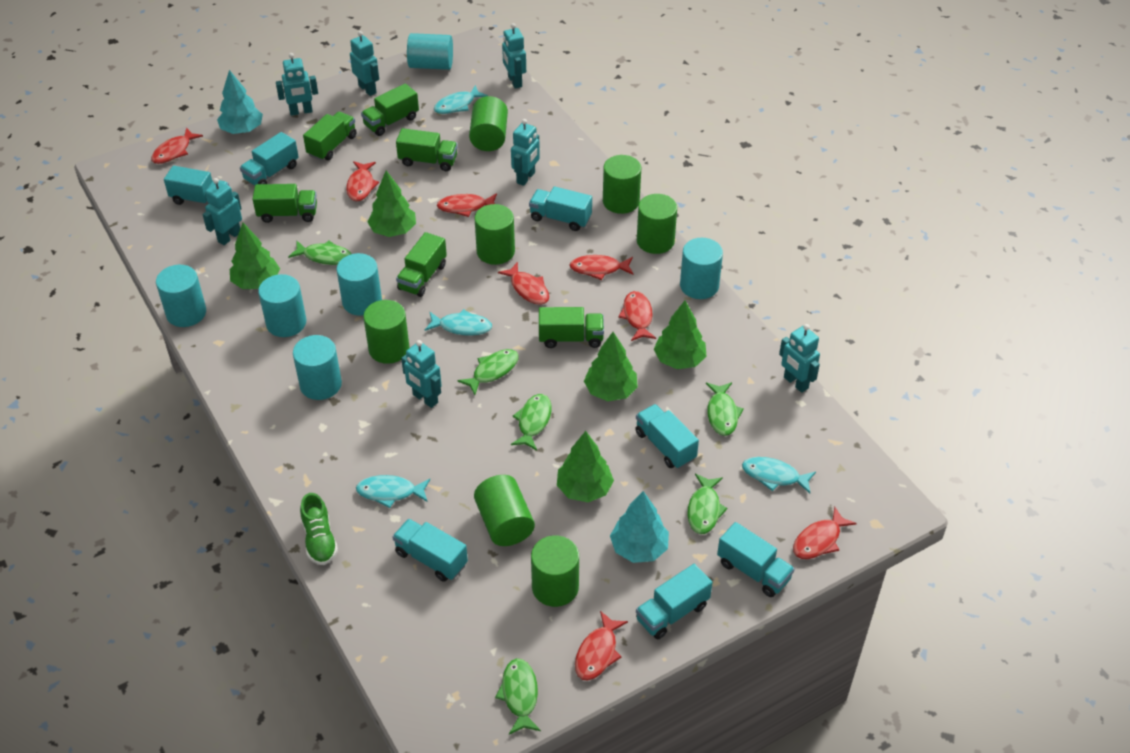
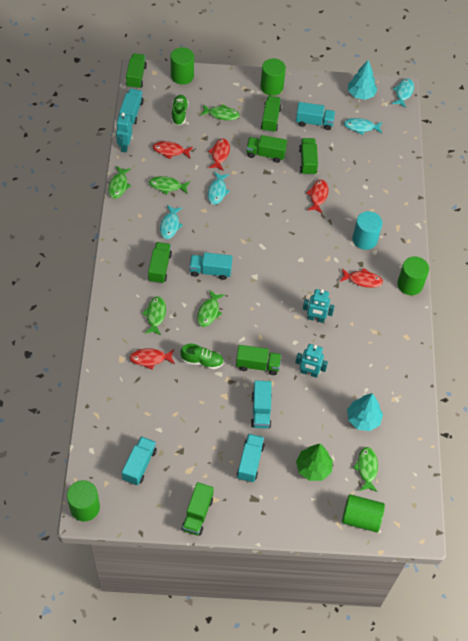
green cylinder: 7 -> 5
green shoe: 1 -> 2
green tree: 5 -> 1
green truck: 6 -> 7
red fish: 8 -> 5
turquoise cylinder: 6 -> 1
turquoise robot: 7 -> 3
turquoise truck: 7 -> 6

